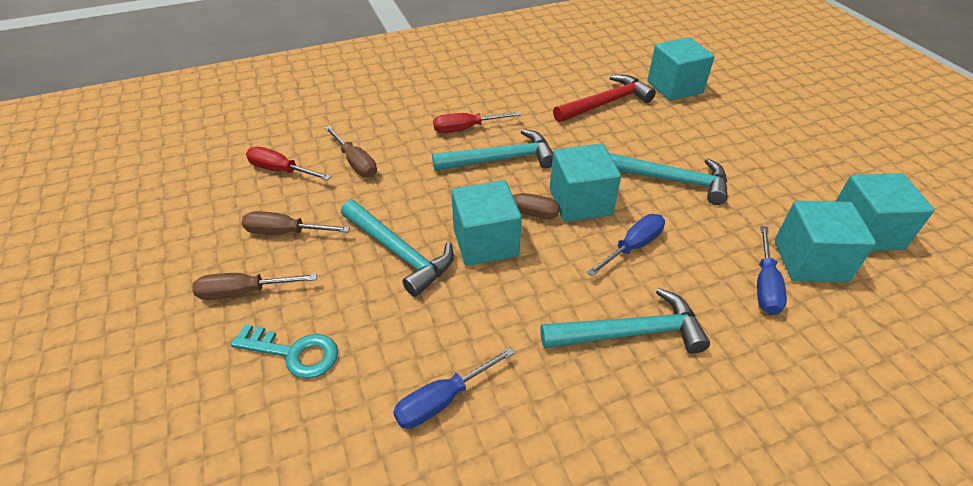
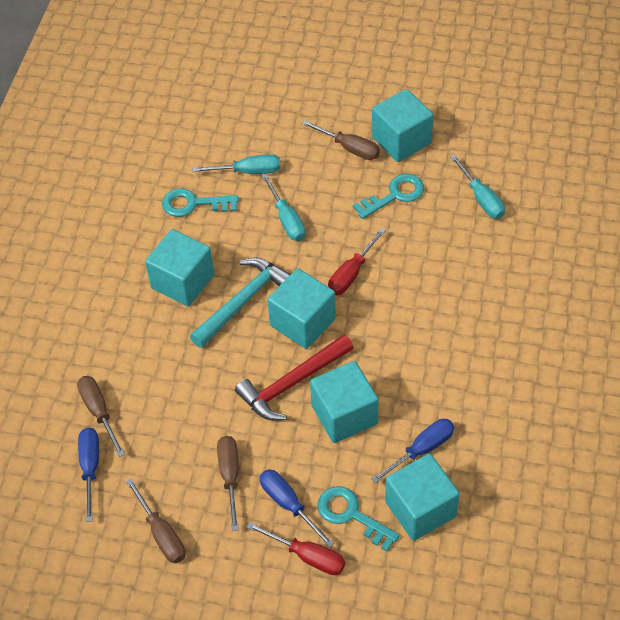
turquoise hammer: 4 -> 1
turquoise key: 1 -> 3
turquoise screwdriver: 0 -> 3

